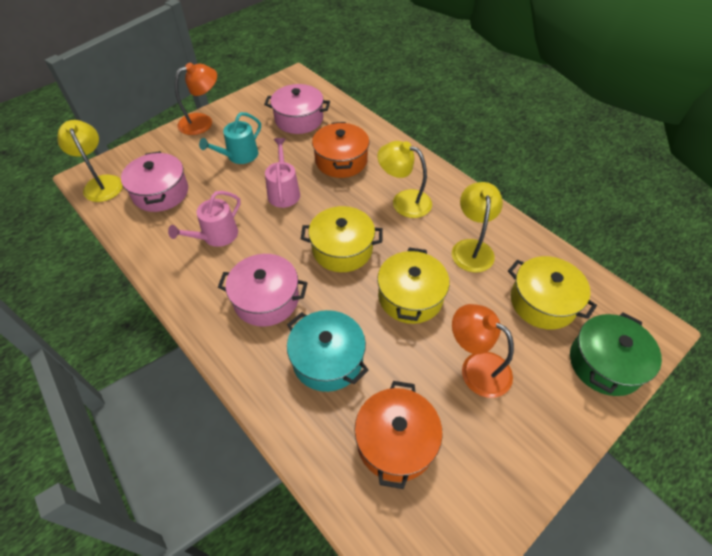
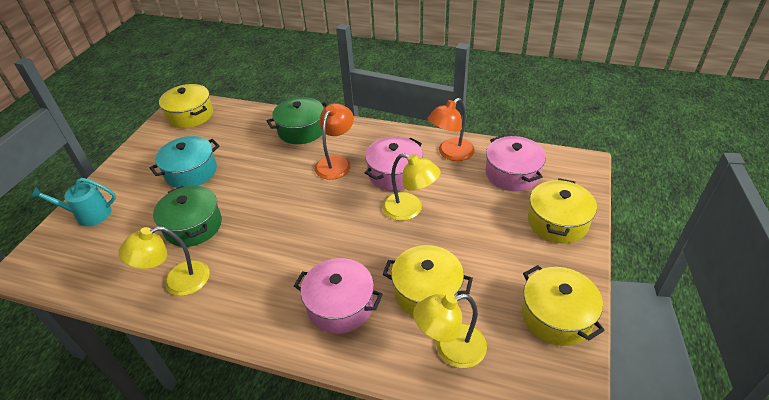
green pot: 1 -> 2
orange pot: 2 -> 0
pink watering can: 2 -> 0
yellow pot: 3 -> 4

